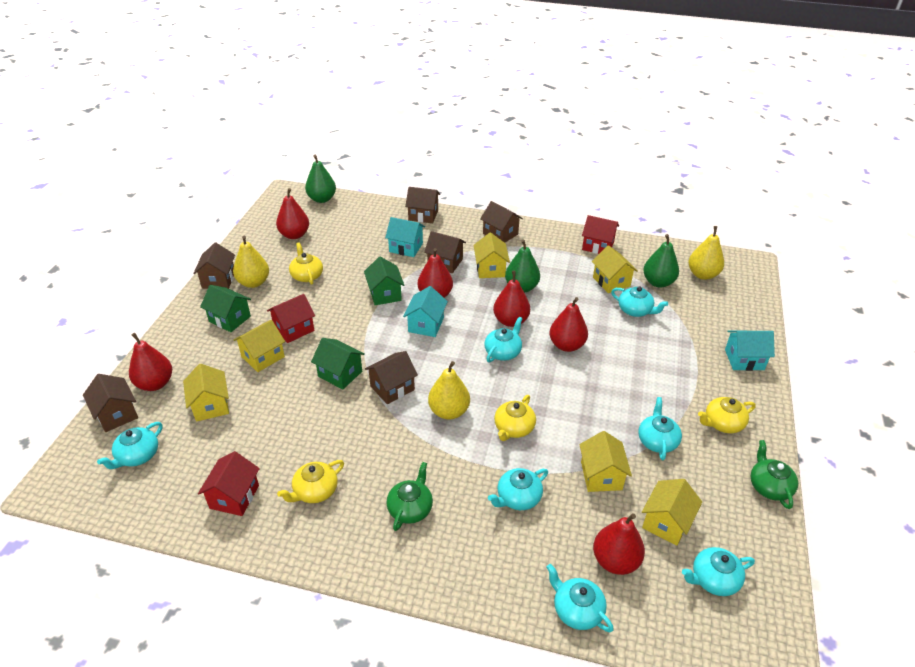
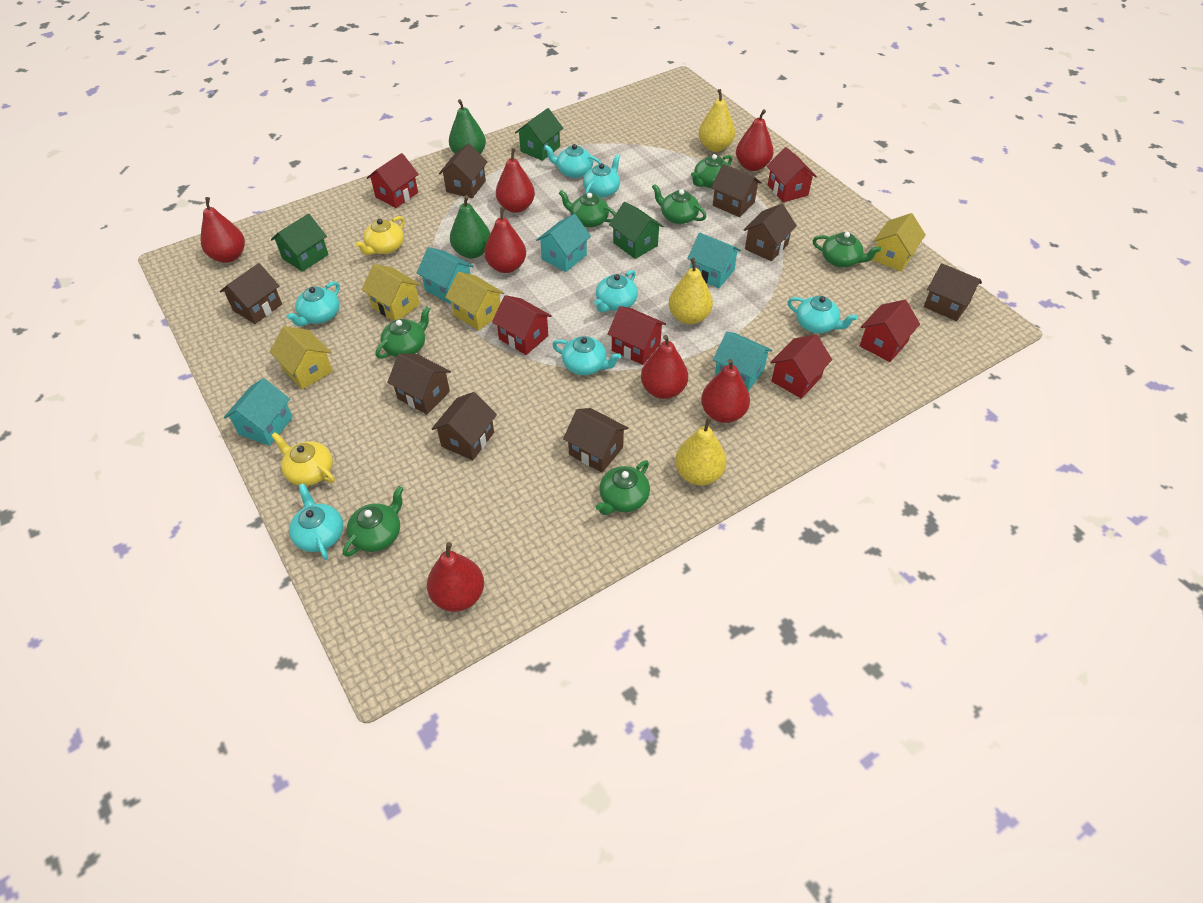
brown house: 6 -> 8
green pear: 3 -> 2
green teapot: 2 -> 7
red house: 3 -> 6
red pear: 6 -> 7
turquoise house: 3 -> 5
yellow house: 6 -> 4
yellow teapot: 4 -> 2

